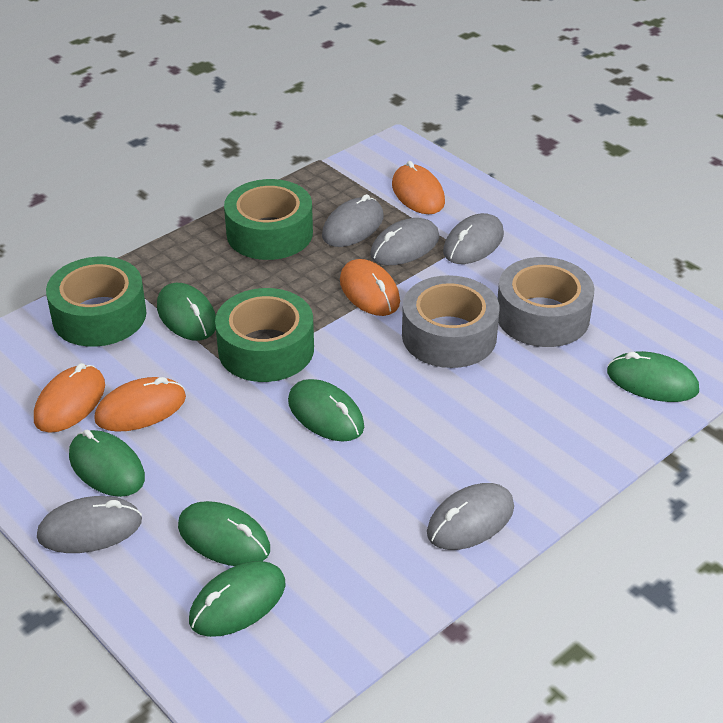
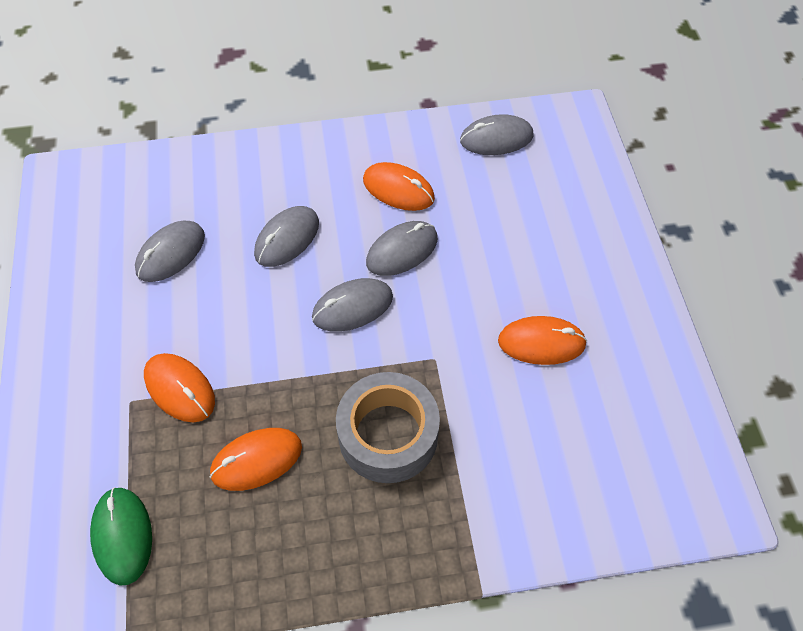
green mouse: 6 -> 1
green tape: 3 -> 0
grey tape: 2 -> 1

